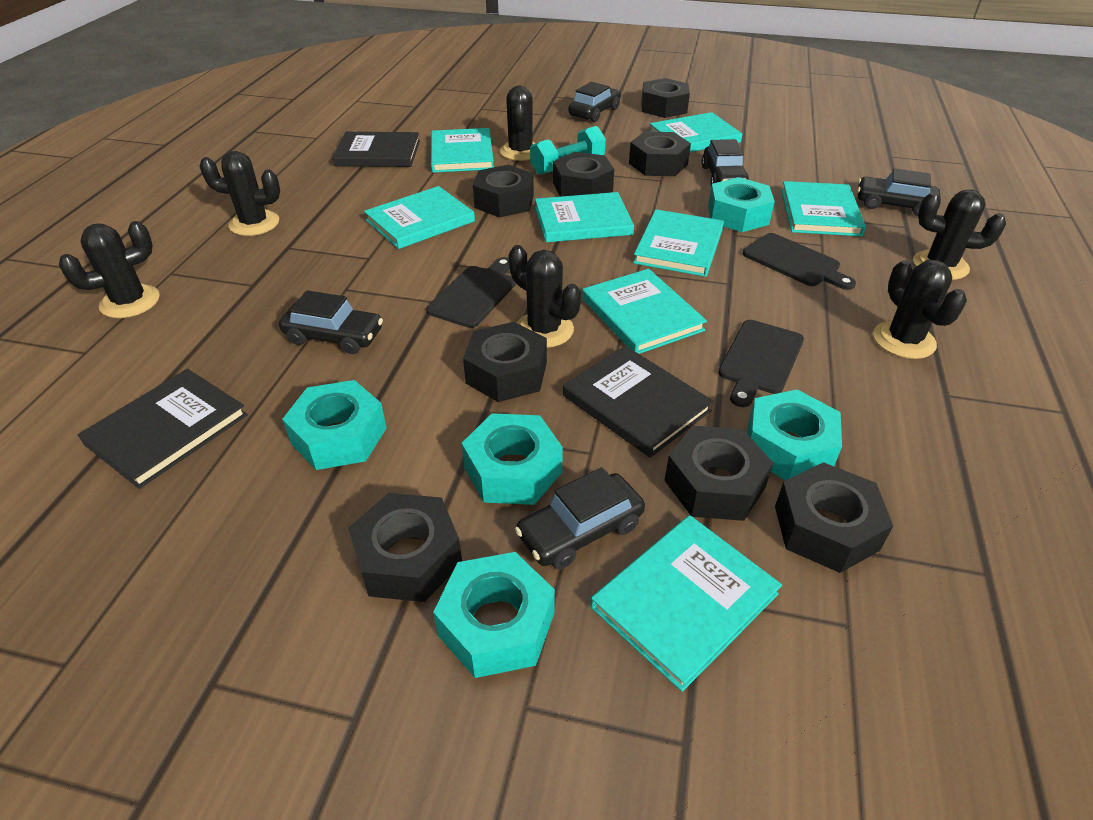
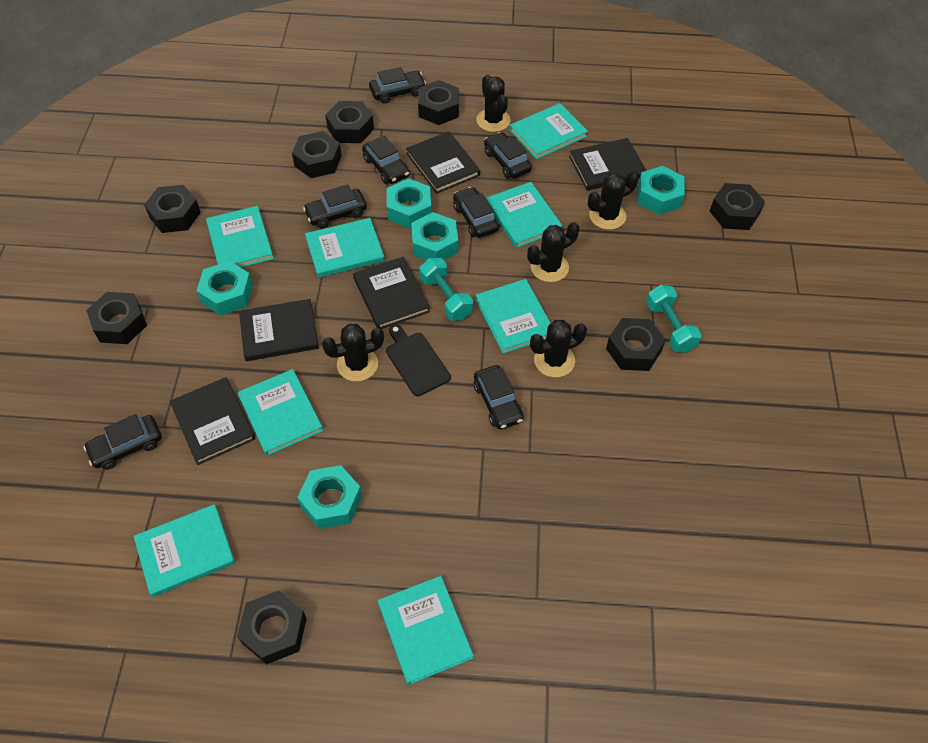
black book: 3 -> 5
black cactus: 6 -> 5
black car: 5 -> 7
black cutting board: 3 -> 1
turquoise dumbbell: 1 -> 2

